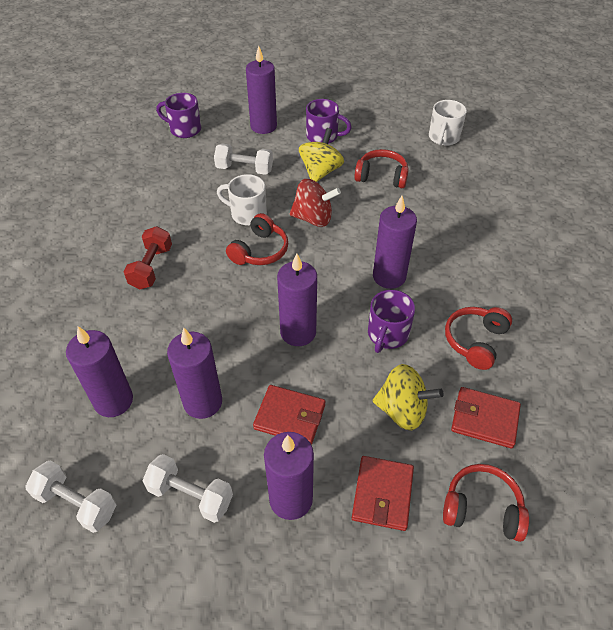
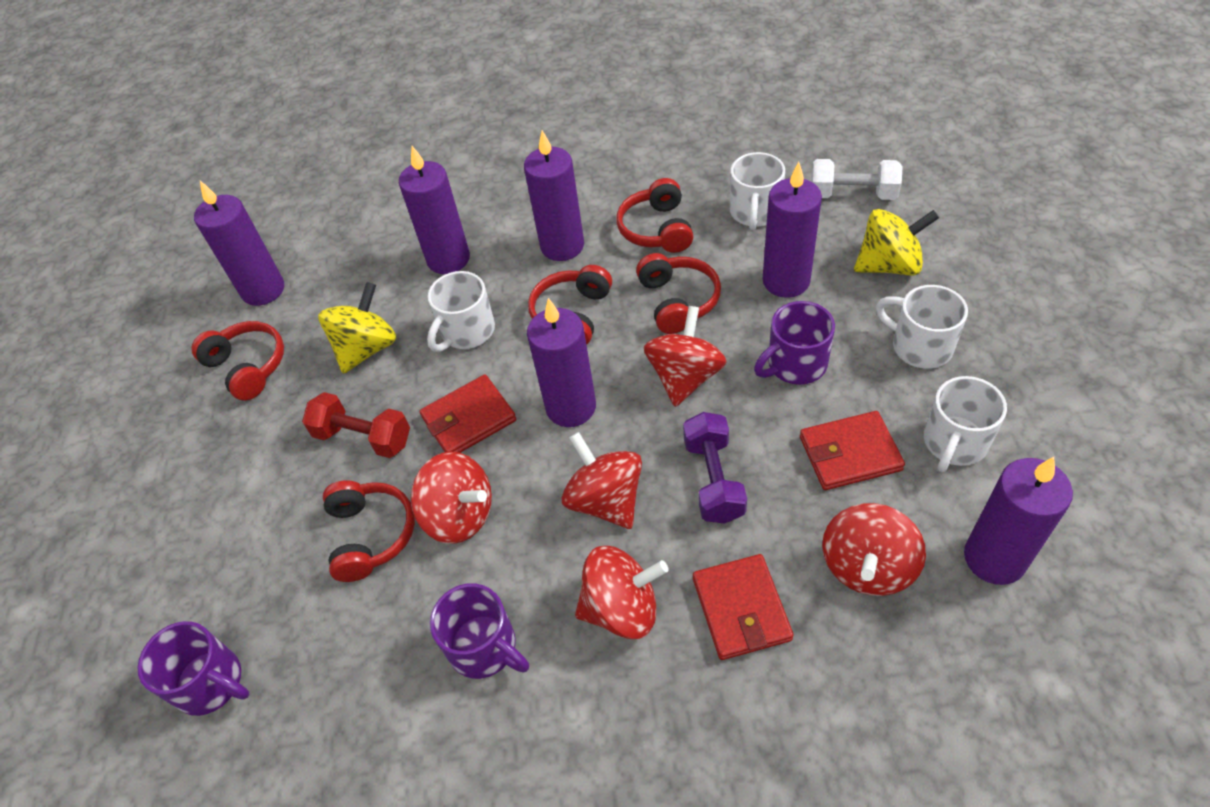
purple dumbbell: 0 -> 1
red headphones: 4 -> 5
red spinning top: 1 -> 5
white dumbbell: 3 -> 1
white mug: 2 -> 4

